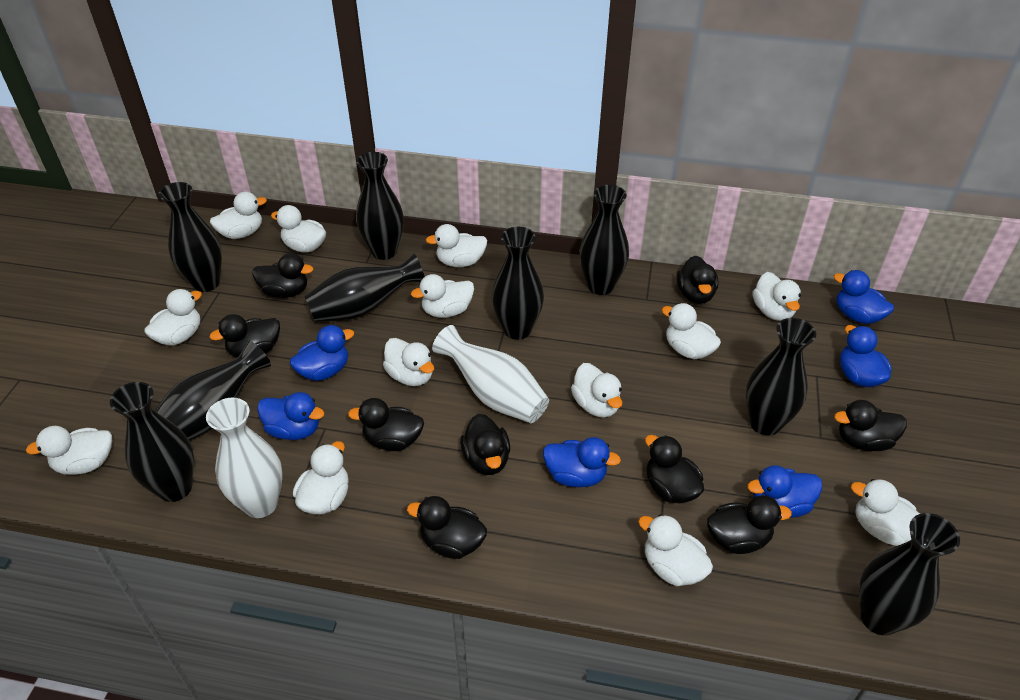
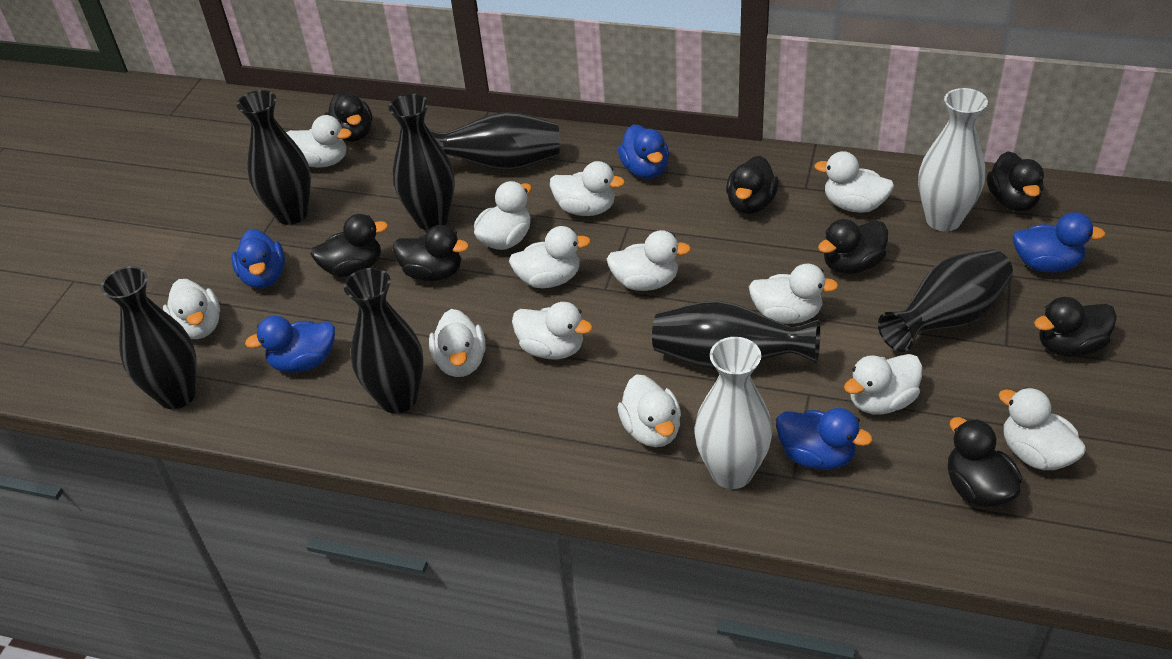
black duck: 9 -> 8
black vase: 9 -> 7
blue duck: 6 -> 5

